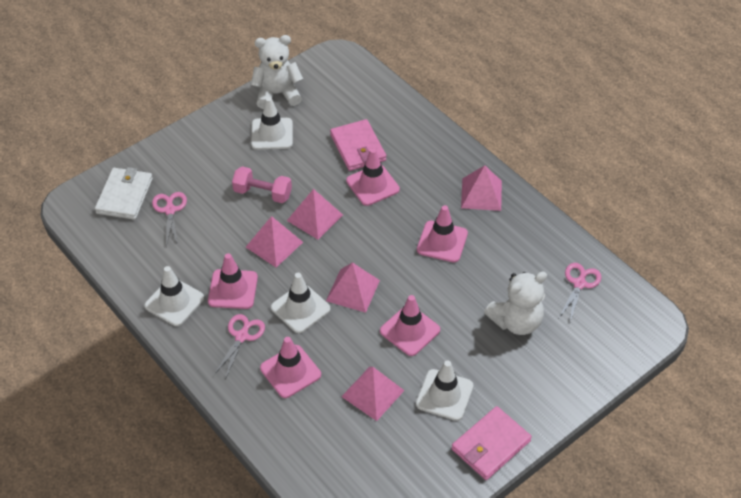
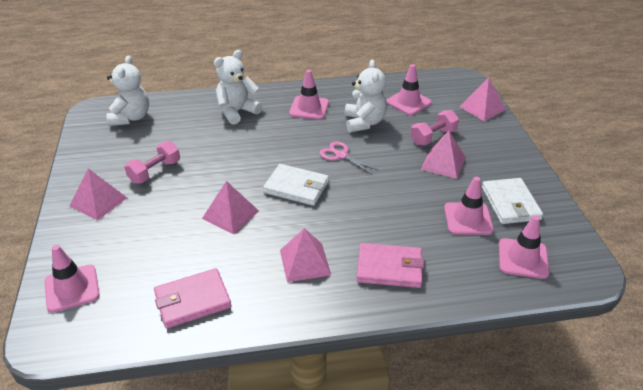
pink dumbbell: 1 -> 2
pink scissors: 3 -> 1
white teddy bear: 2 -> 3
white traffic cone: 4 -> 0
white wallet: 1 -> 2

